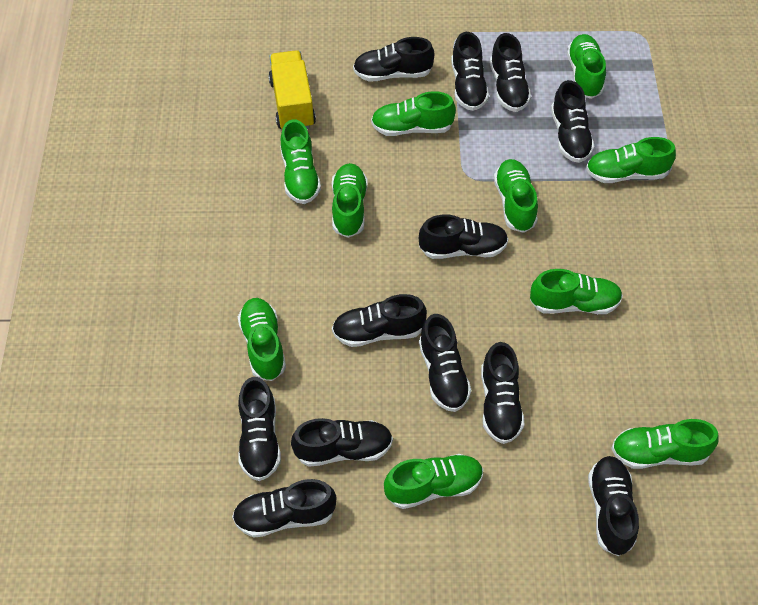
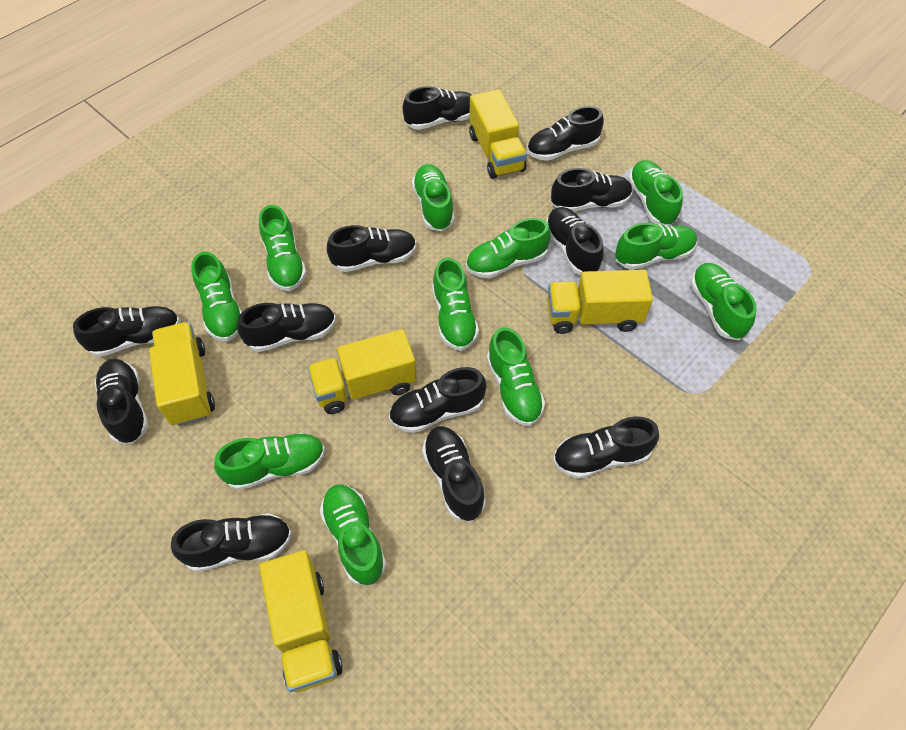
green shoe: 10 -> 11
yellow truck: 1 -> 5

